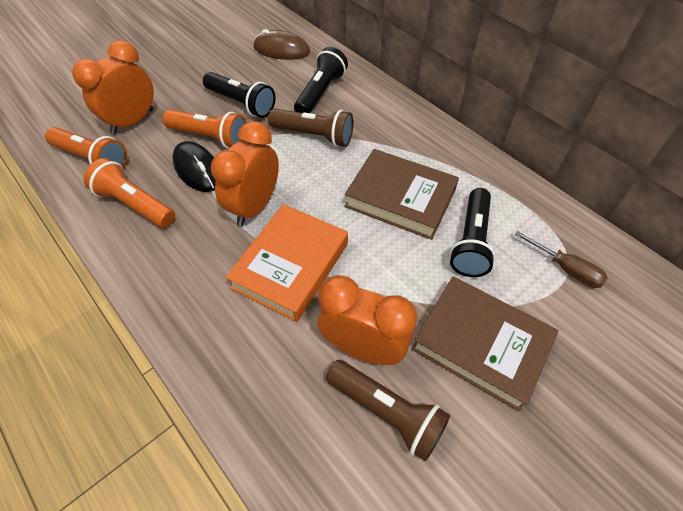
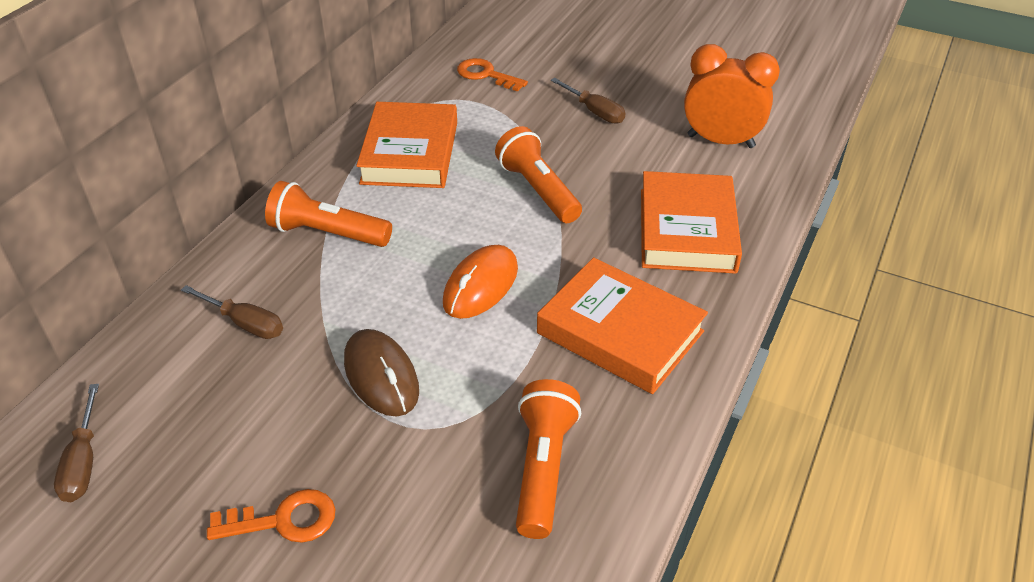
black flashlight: 3 -> 0
black mouse: 1 -> 0
brown book: 2 -> 0
brown flashlight: 2 -> 0
brown screwdriver: 1 -> 3
orange book: 1 -> 3
orange clock: 3 -> 1
orange key: 0 -> 2
orange mouse: 0 -> 1

